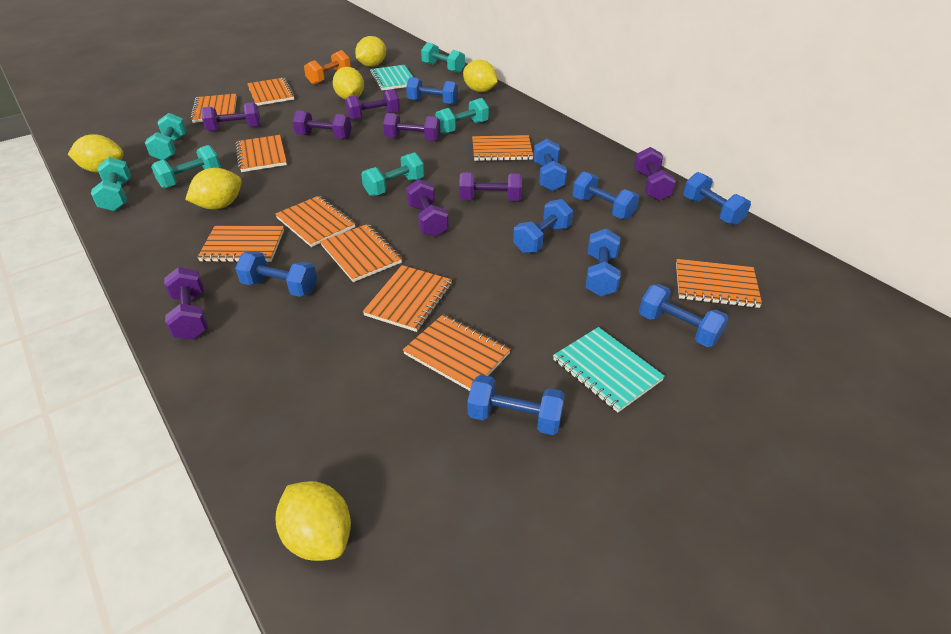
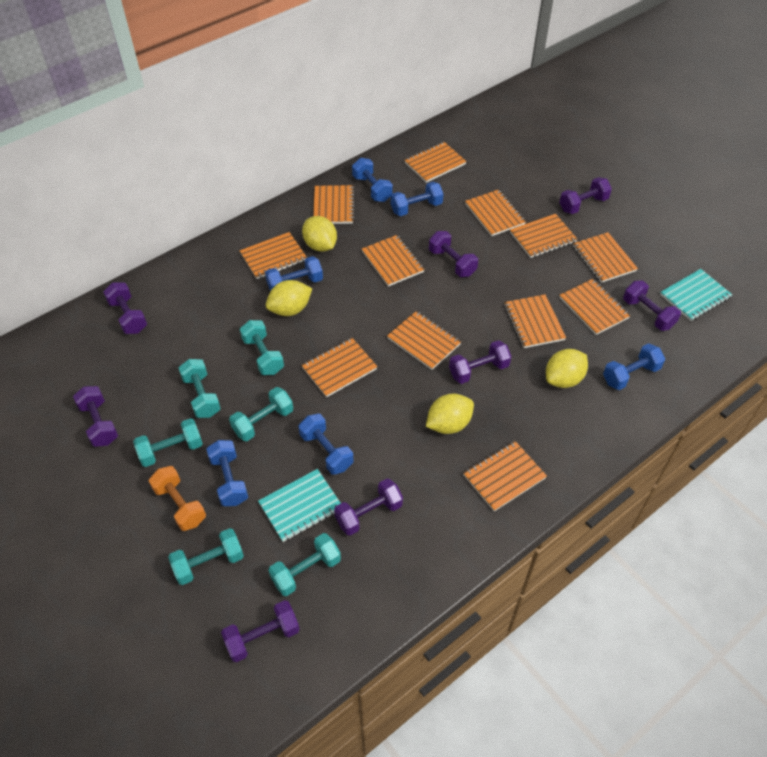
blue dumbbell: 9 -> 6
orange notebook: 10 -> 12
yellow lemon: 6 -> 4

